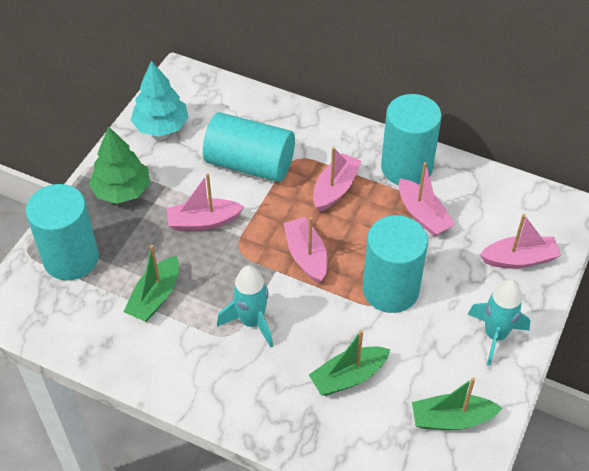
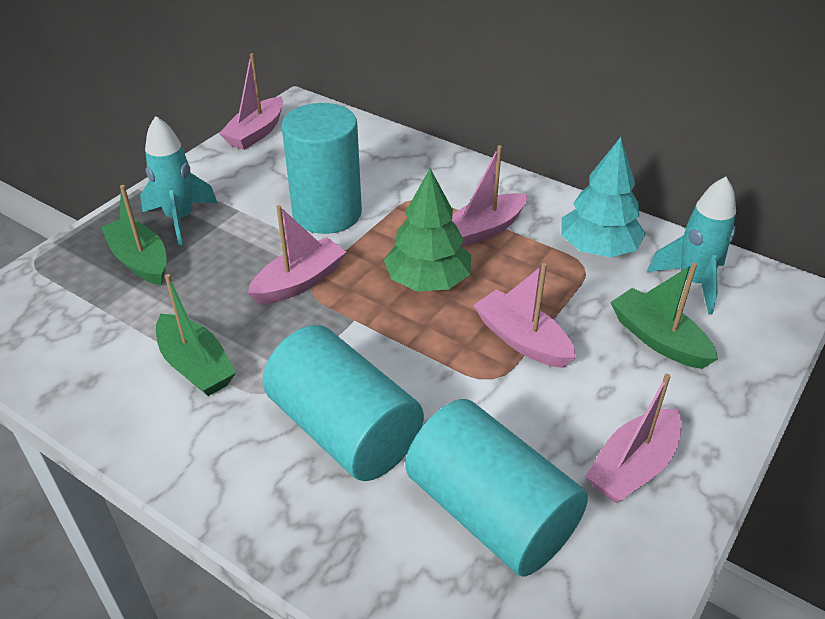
turquoise cylinder: 4 -> 3

